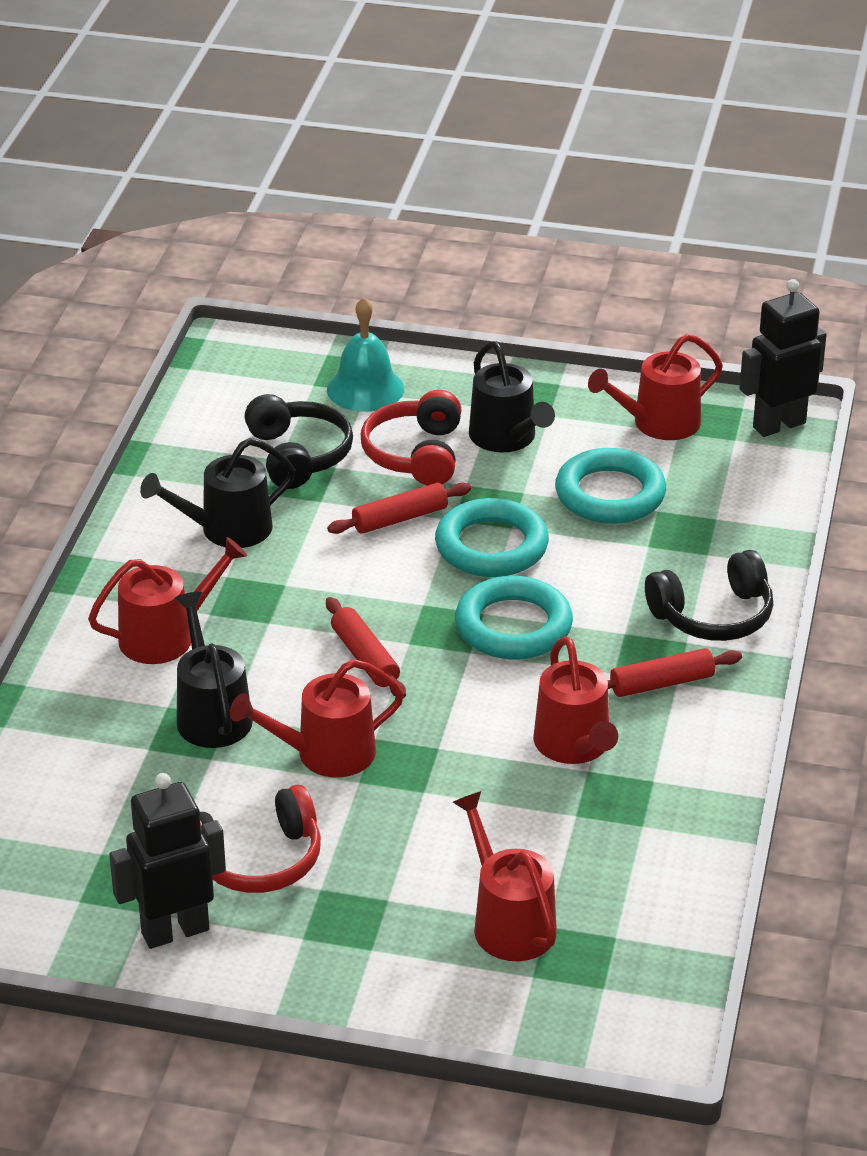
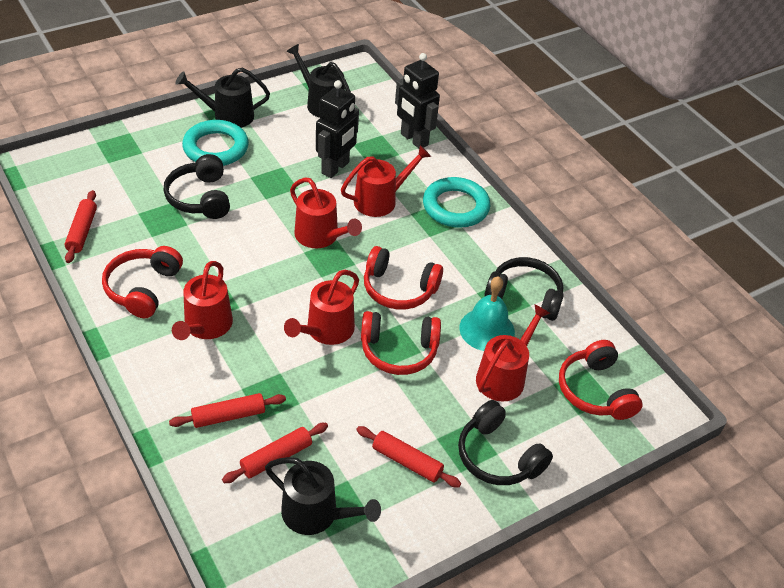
black headphones: 2 -> 3
red headphones: 2 -> 4
red rolling pin: 3 -> 4
turquoise ring: 3 -> 2

